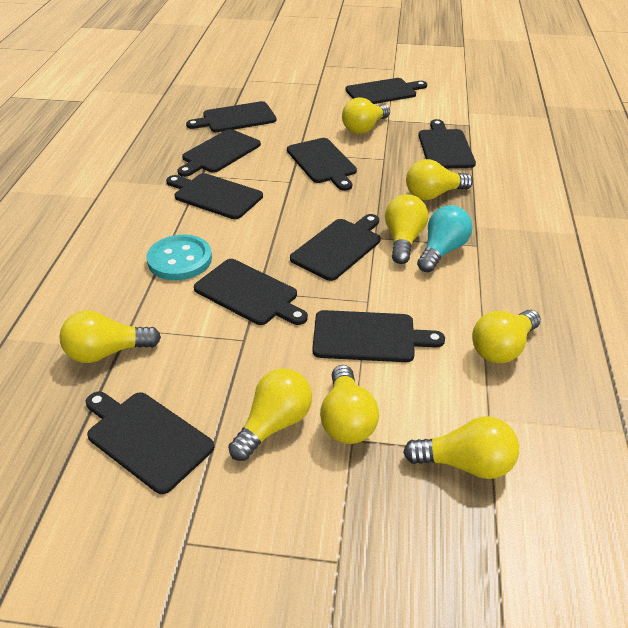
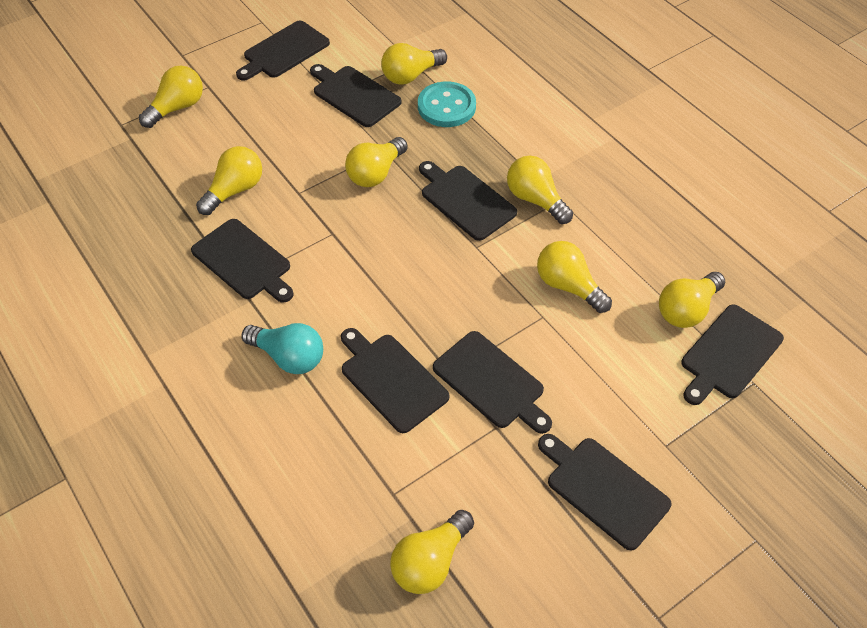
black cutting board: 10 -> 8

